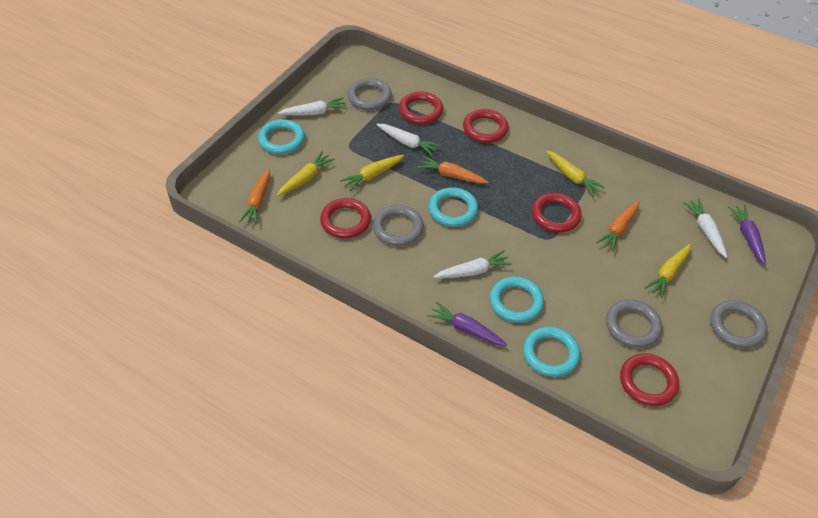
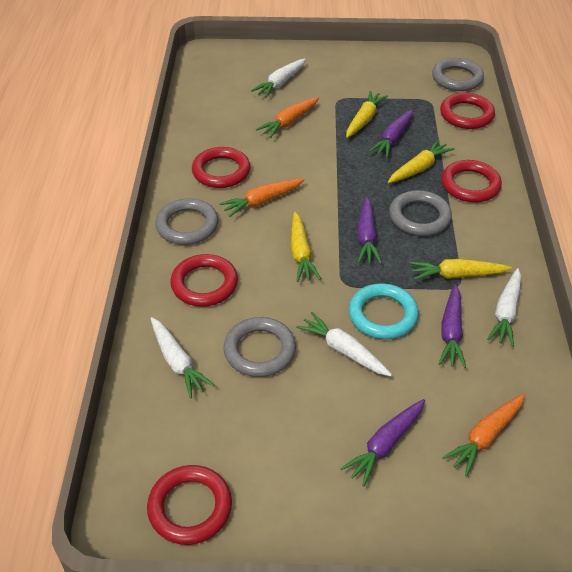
purple carrot: 2 -> 4
turquoise ring: 4 -> 1

